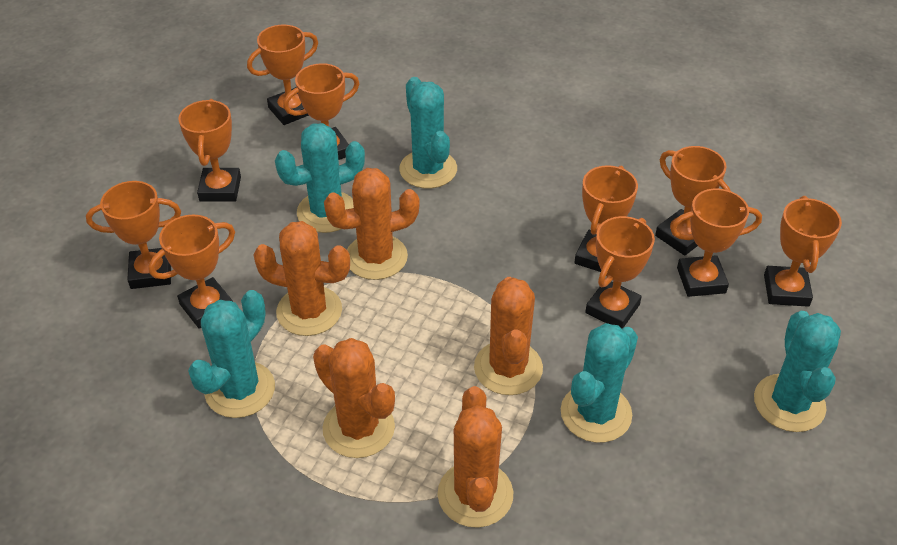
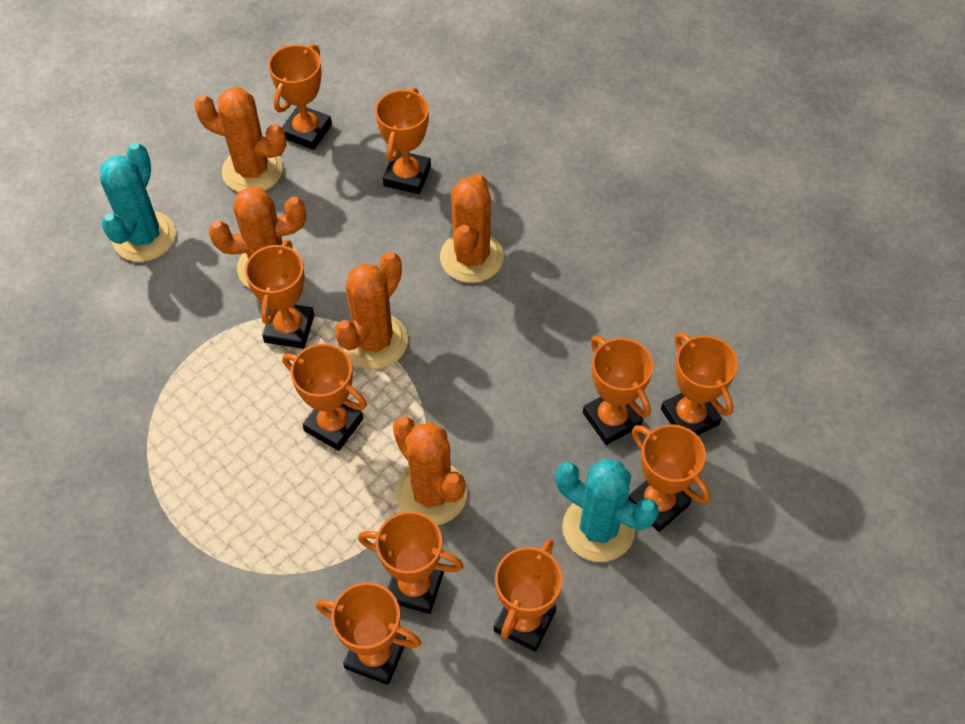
turquoise cactus: 5 -> 2

